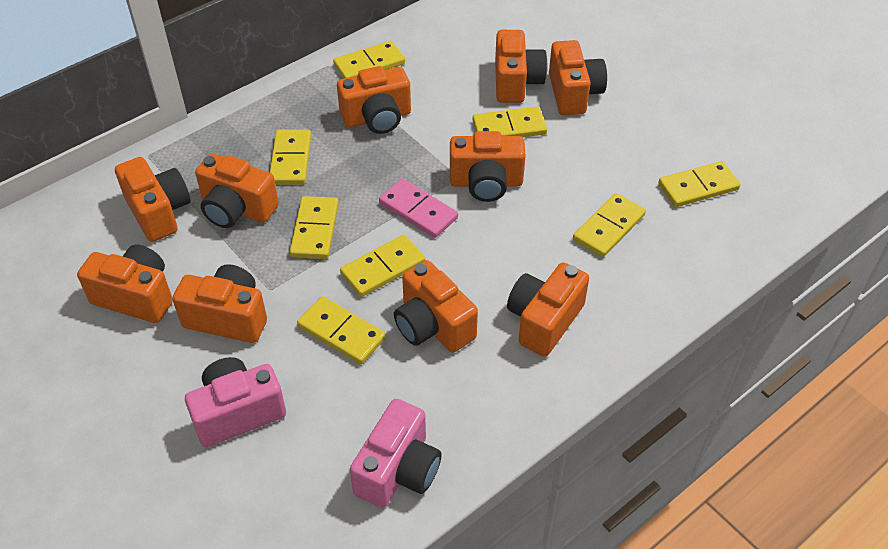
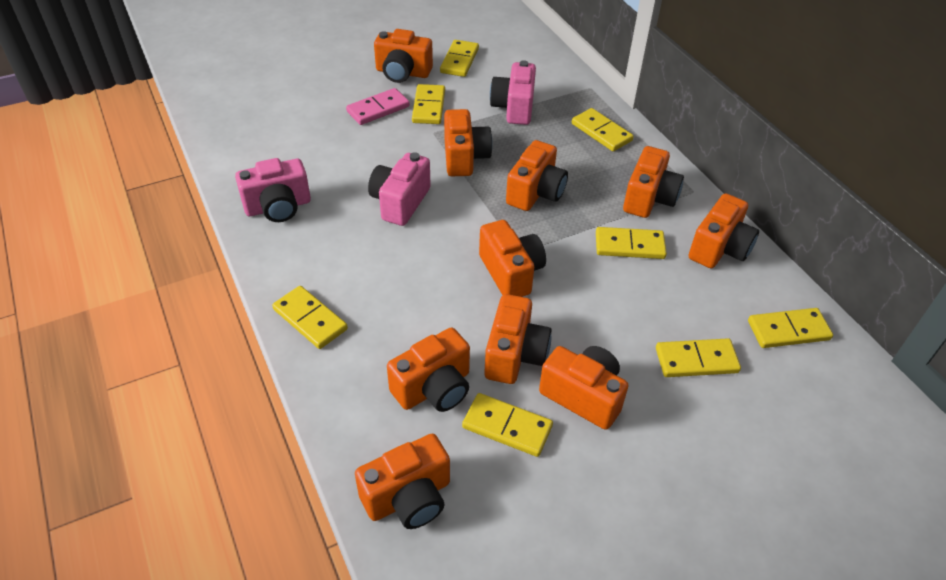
pink camera: 2 -> 3

